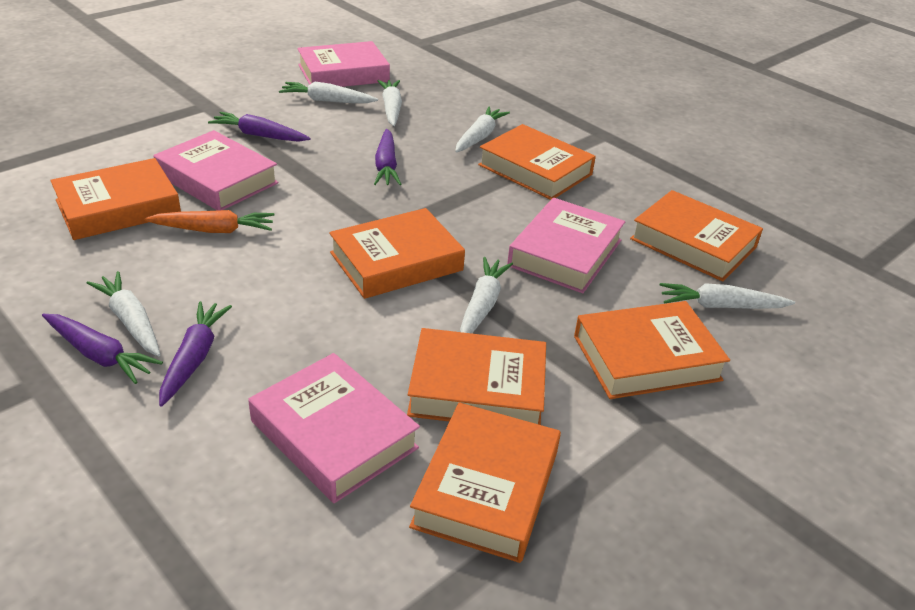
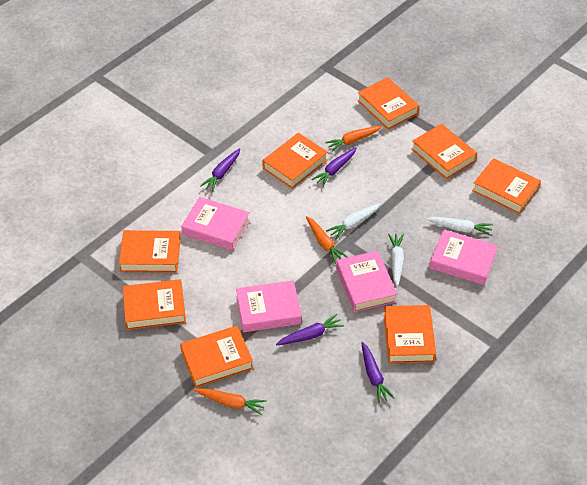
orange book: 7 -> 8
orange carrot: 1 -> 3
white carrot: 6 -> 3

